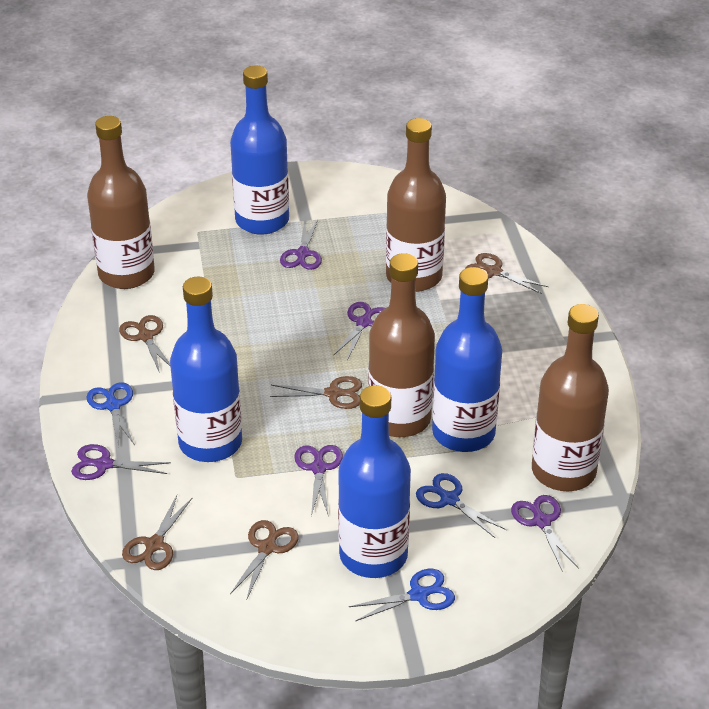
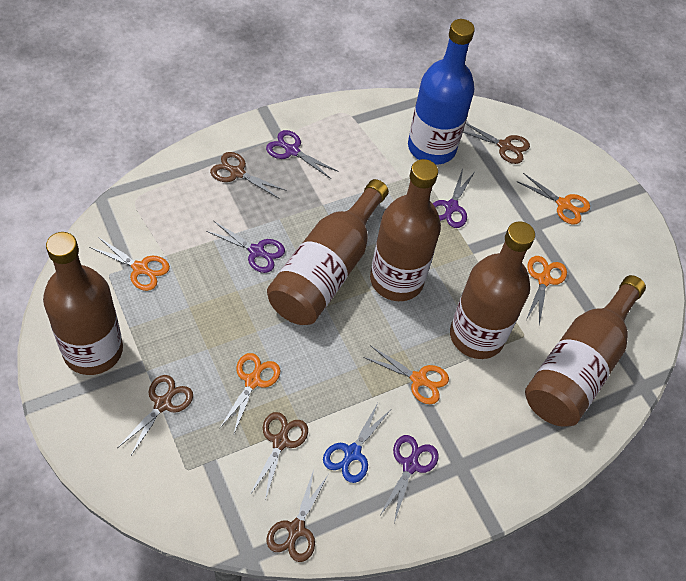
blue bottle: 4 -> 1
blue scissors: 3 -> 1
brown bottle: 4 -> 5
orange scissors: 0 -> 5
purple scissors: 5 -> 4

